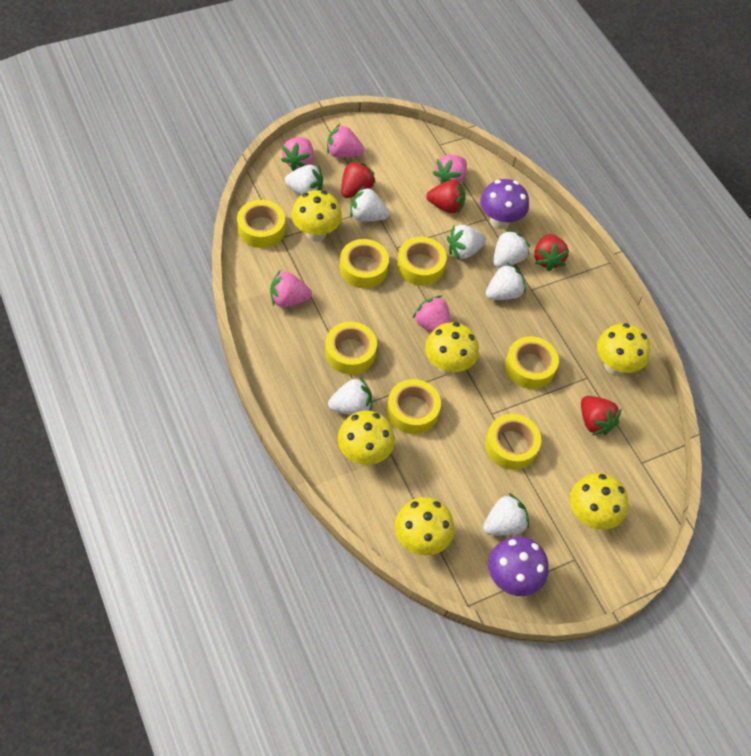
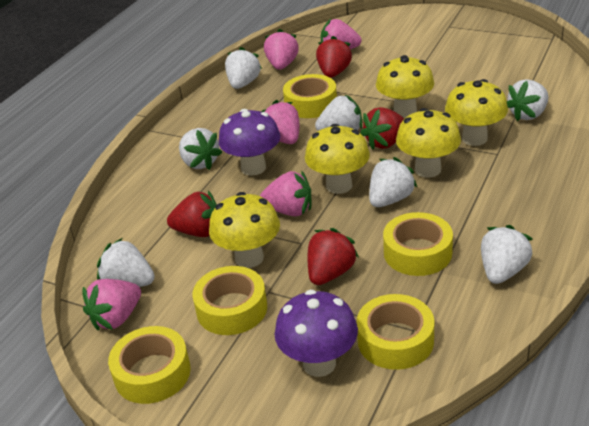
yellow mushroom: 6 -> 5
yellow tape: 7 -> 5

